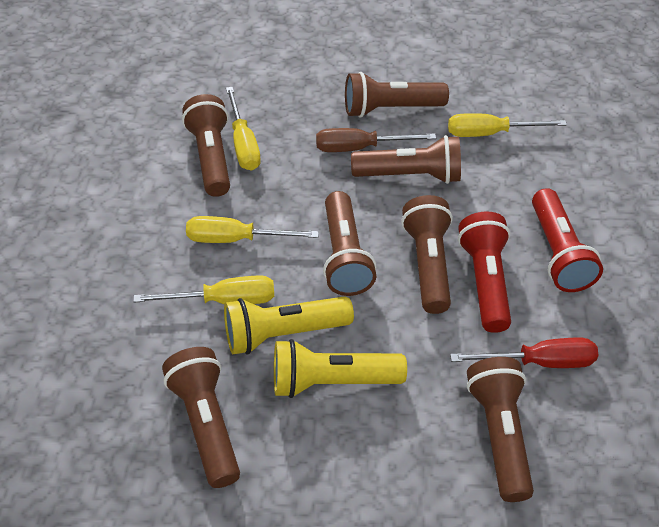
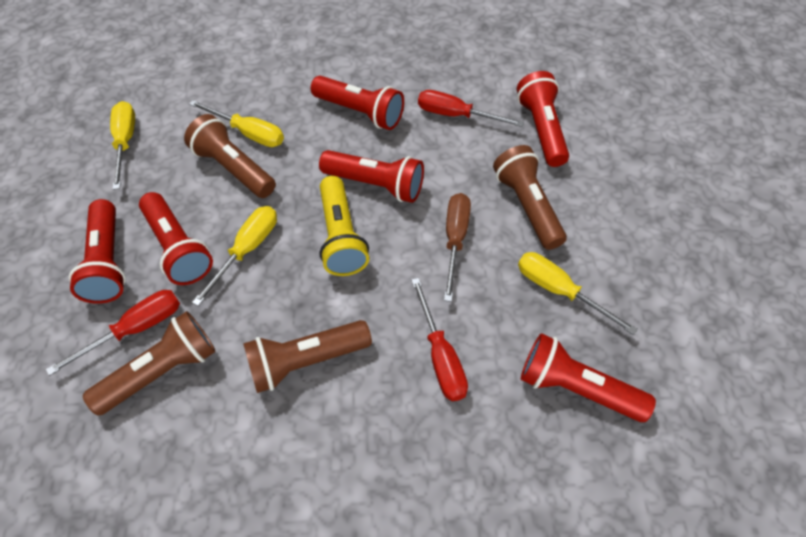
brown flashlight: 7 -> 4
red flashlight: 2 -> 6
red screwdriver: 1 -> 3
yellow flashlight: 2 -> 1

